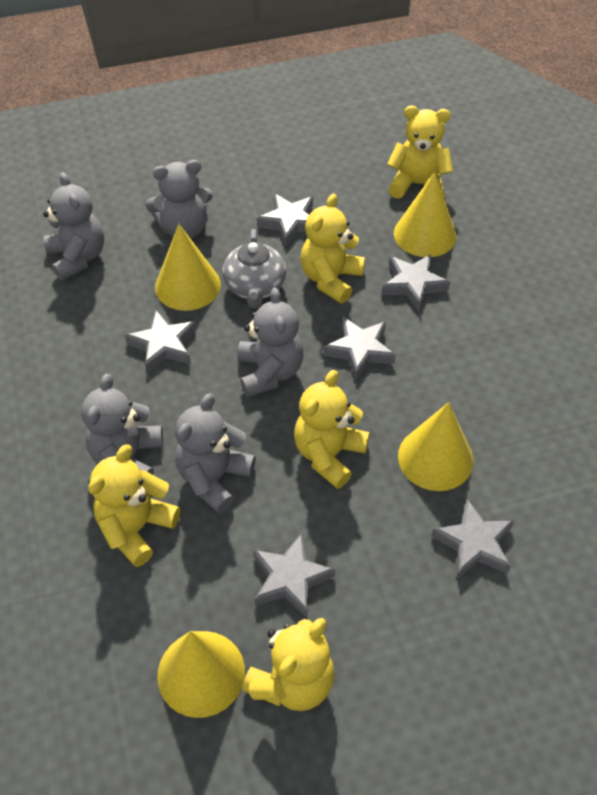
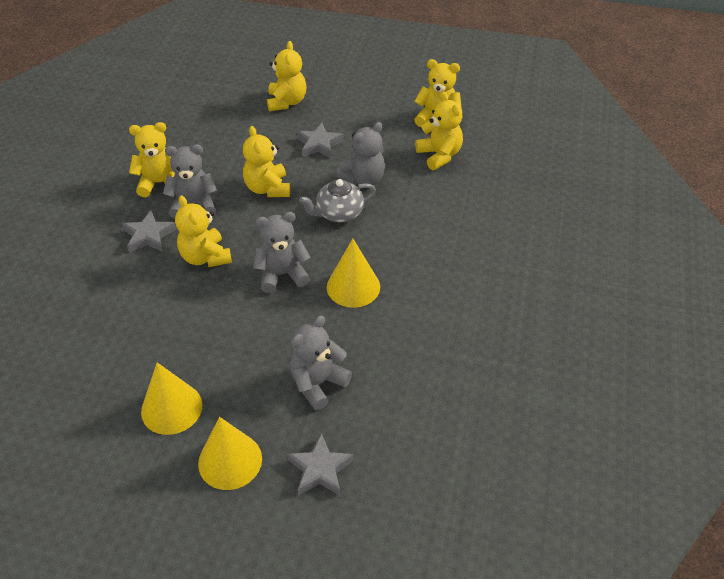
grey star: 6 -> 3
grey teddy bear: 5 -> 4
yellow cone: 4 -> 3
yellow teddy bear: 5 -> 6

